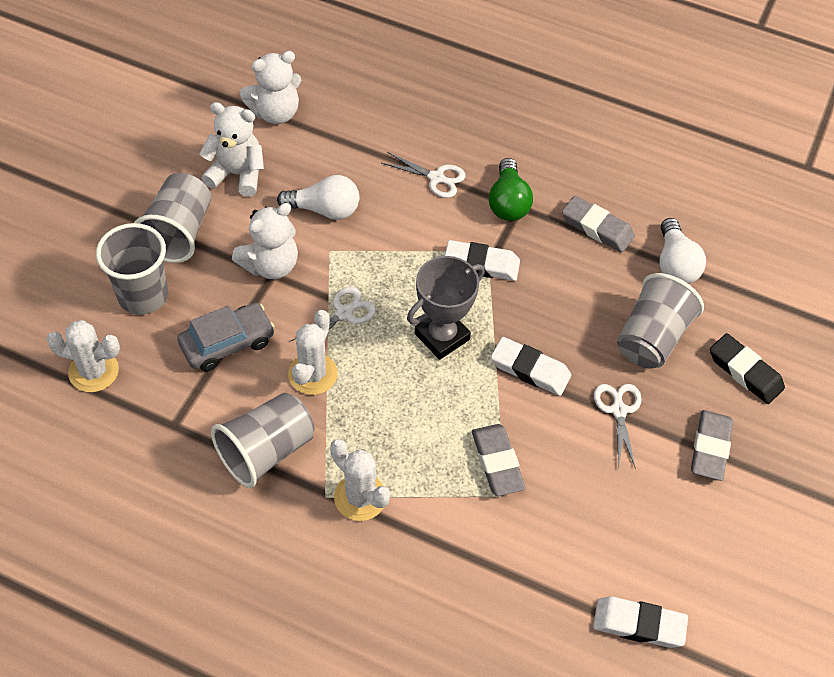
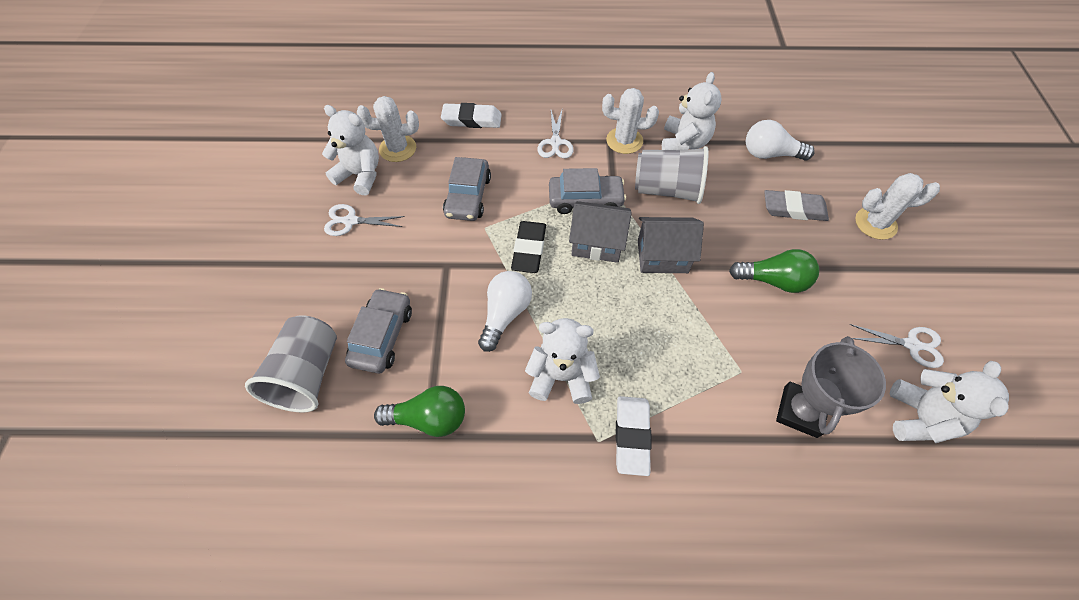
green light bulb: 1 -> 2
grey car: 1 -> 3
grey cup: 4 -> 2
grey eraser: 3 -> 1
grey house: 0 -> 2
white eraser: 3 -> 2
white teddy bear: 3 -> 4

